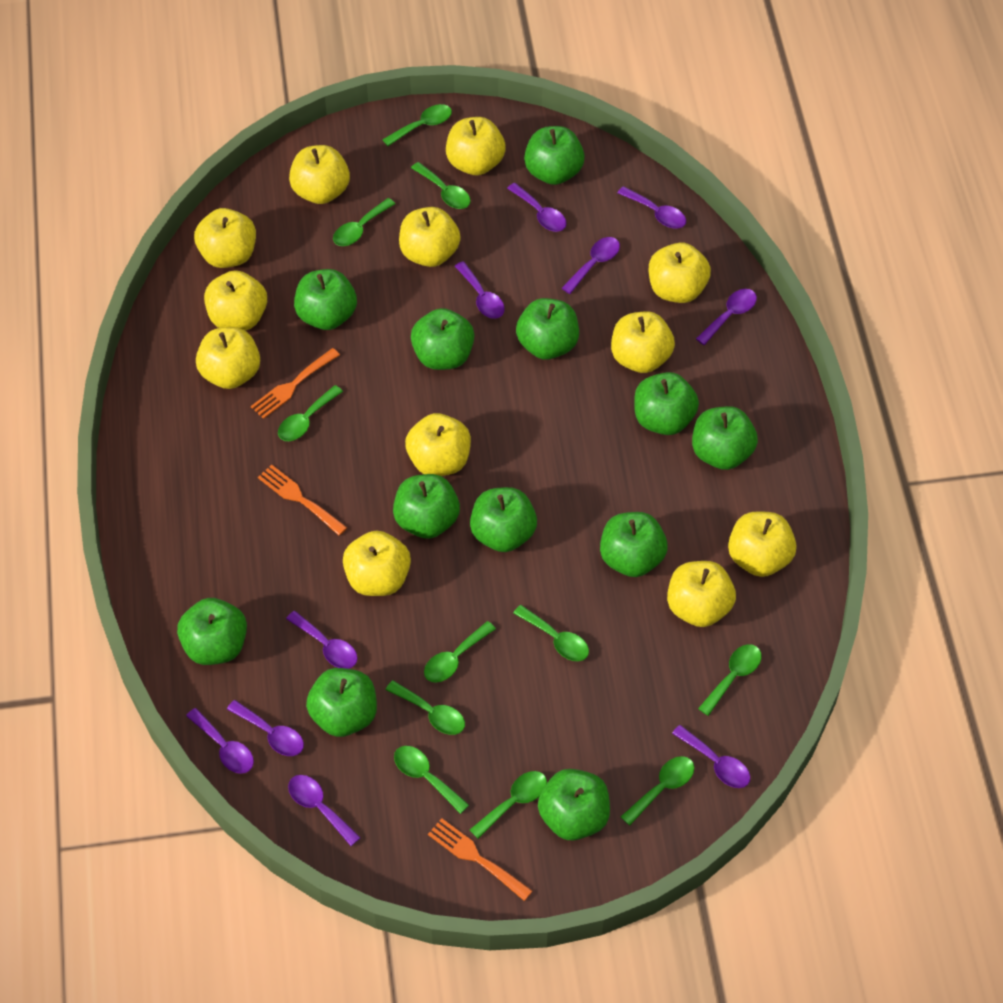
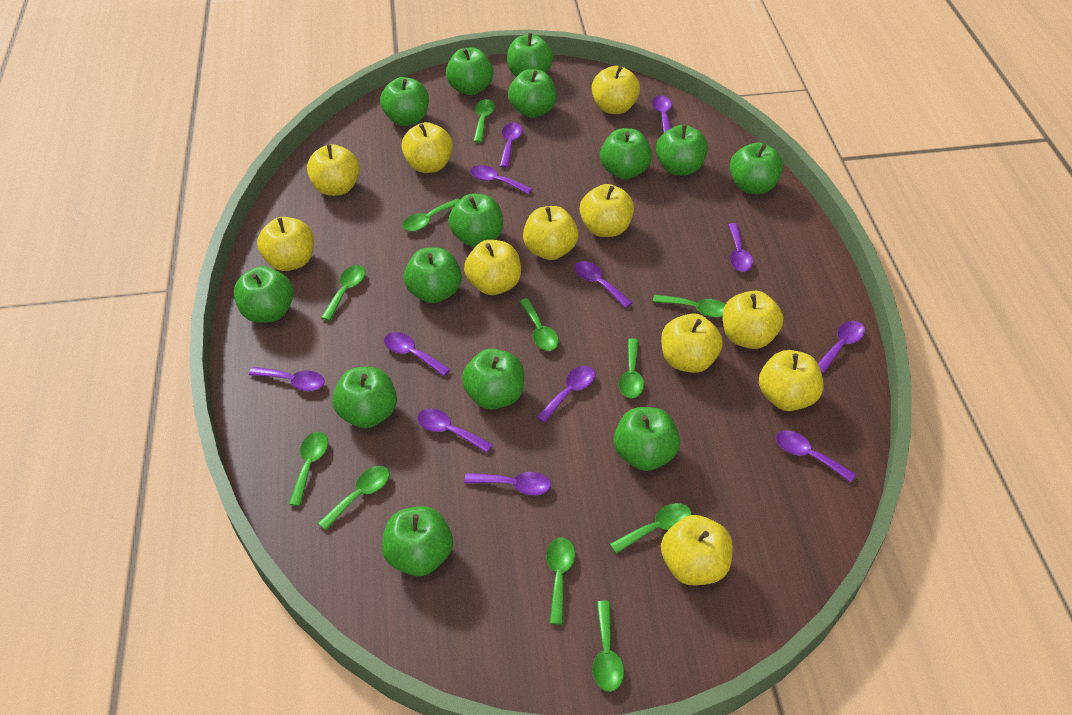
green apple: 12 -> 14
orange fork: 3 -> 0
purple spoon: 10 -> 12
yellow apple: 12 -> 11

